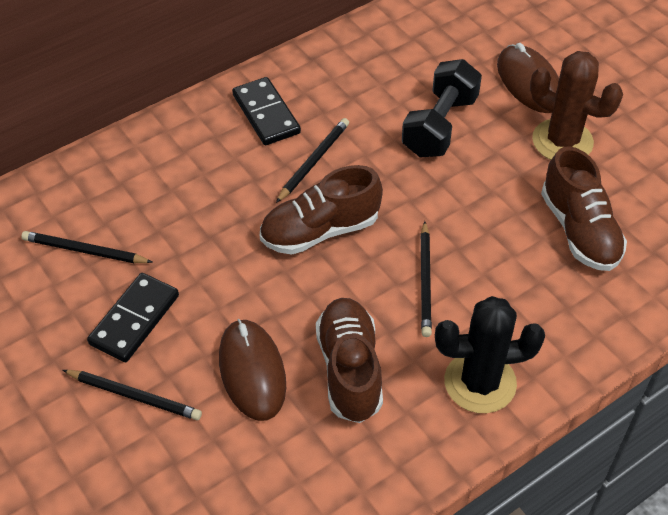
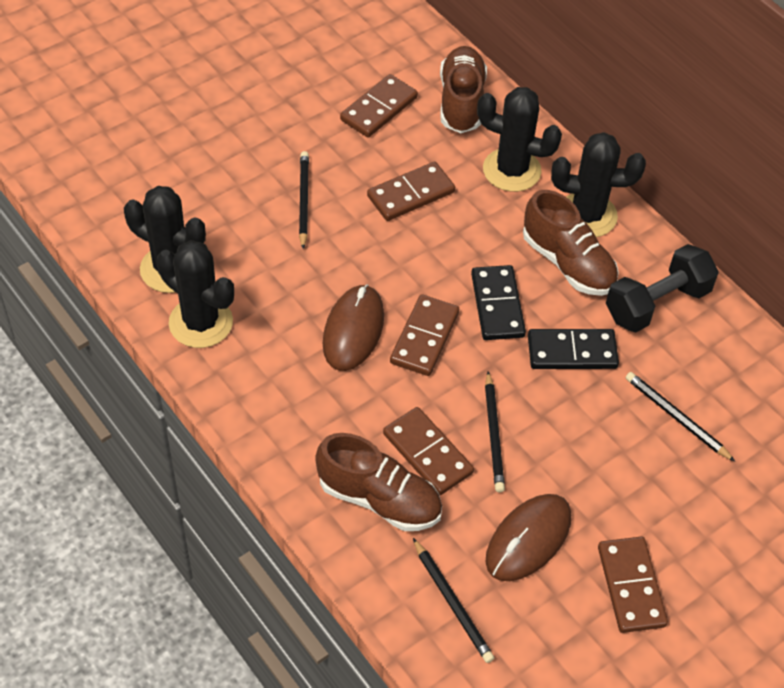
black cactus: 1 -> 4
brown cactus: 1 -> 0
brown domino: 0 -> 5

